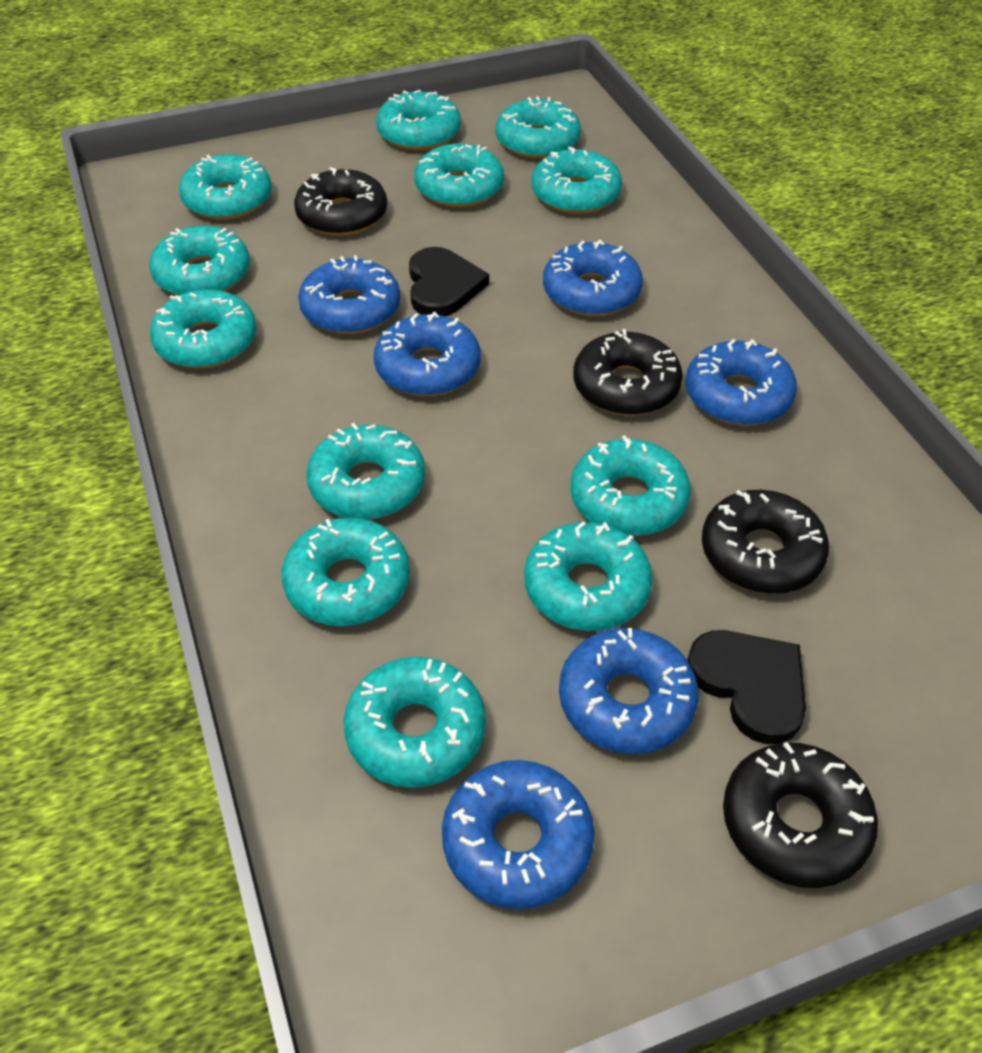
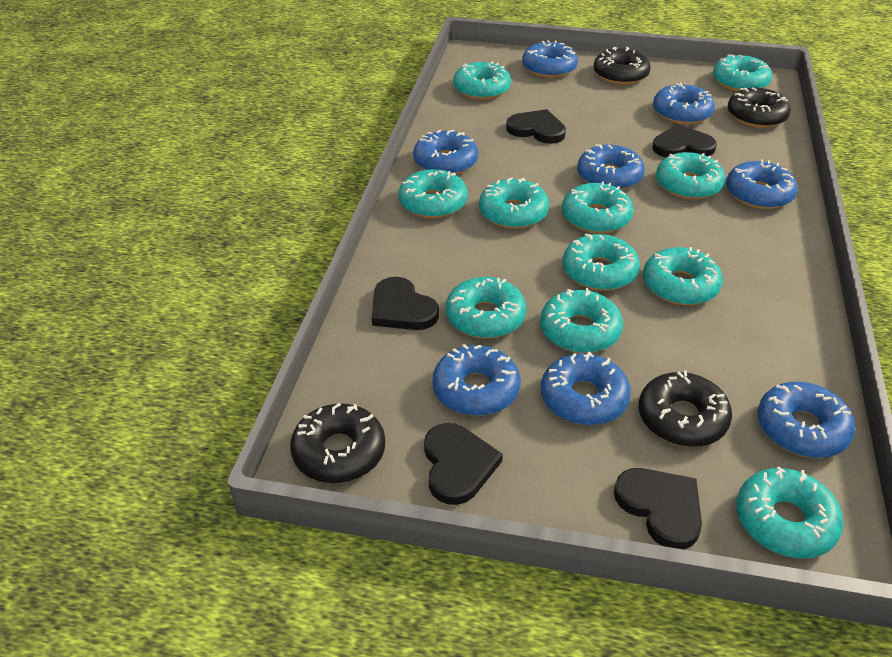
black heart: 2 -> 5
blue donut: 6 -> 8
turquoise donut: 12 -> 11

